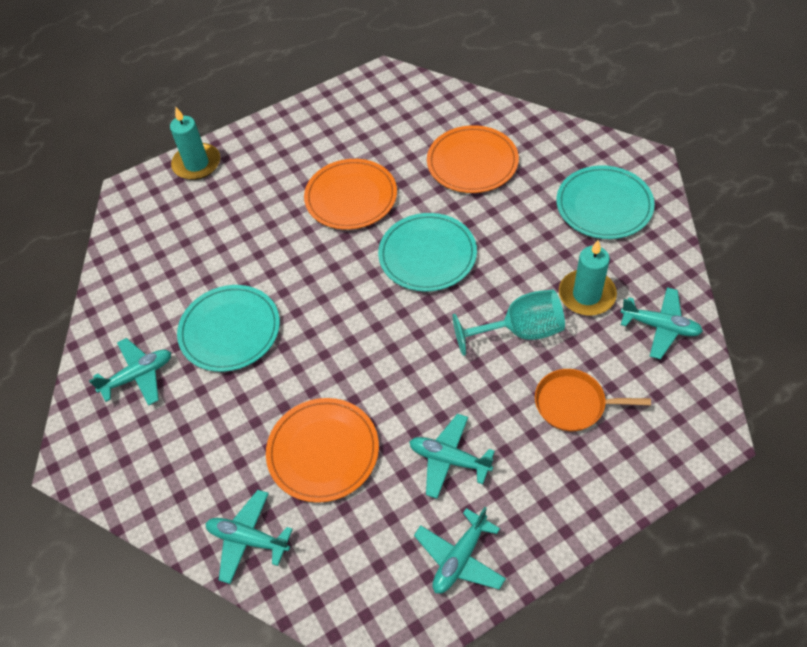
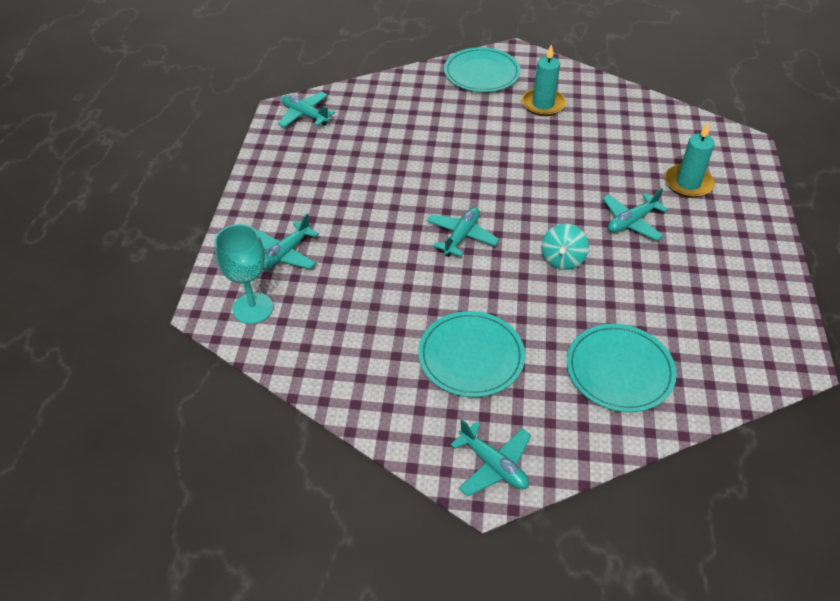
orange pan: 1 -> 0
orange plate: 3 -> 0
turquoise spinning top: 0 -> 1

